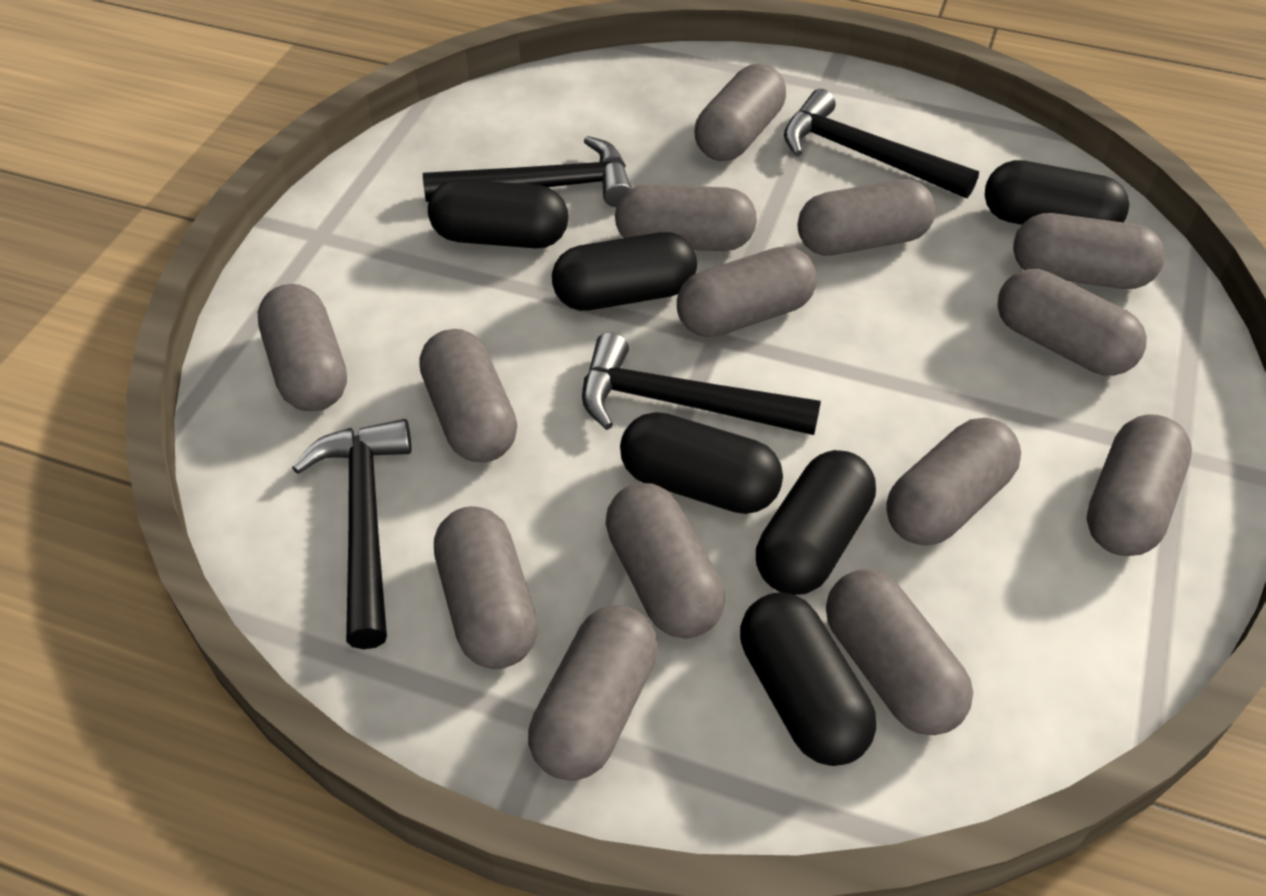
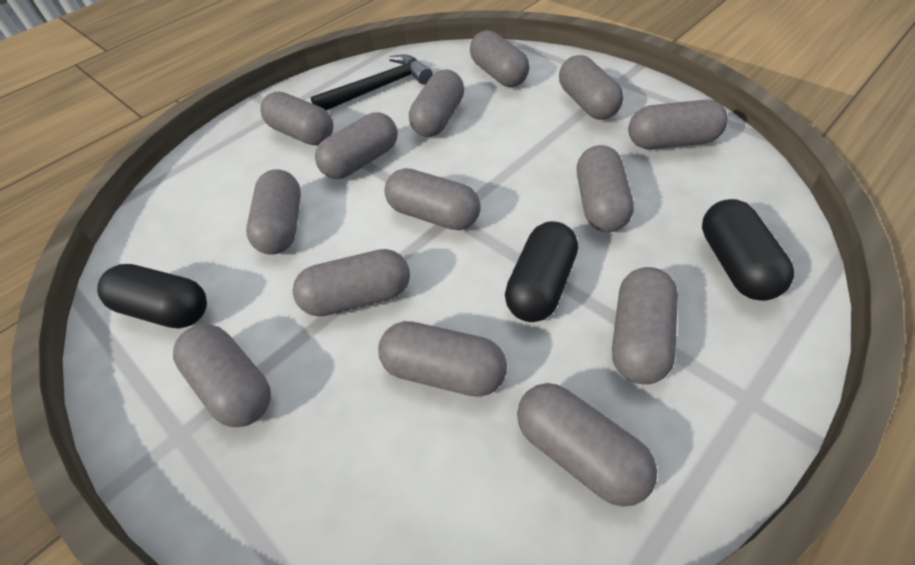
black capsule: 6 -> 3
black hammer: 4 -> 1

